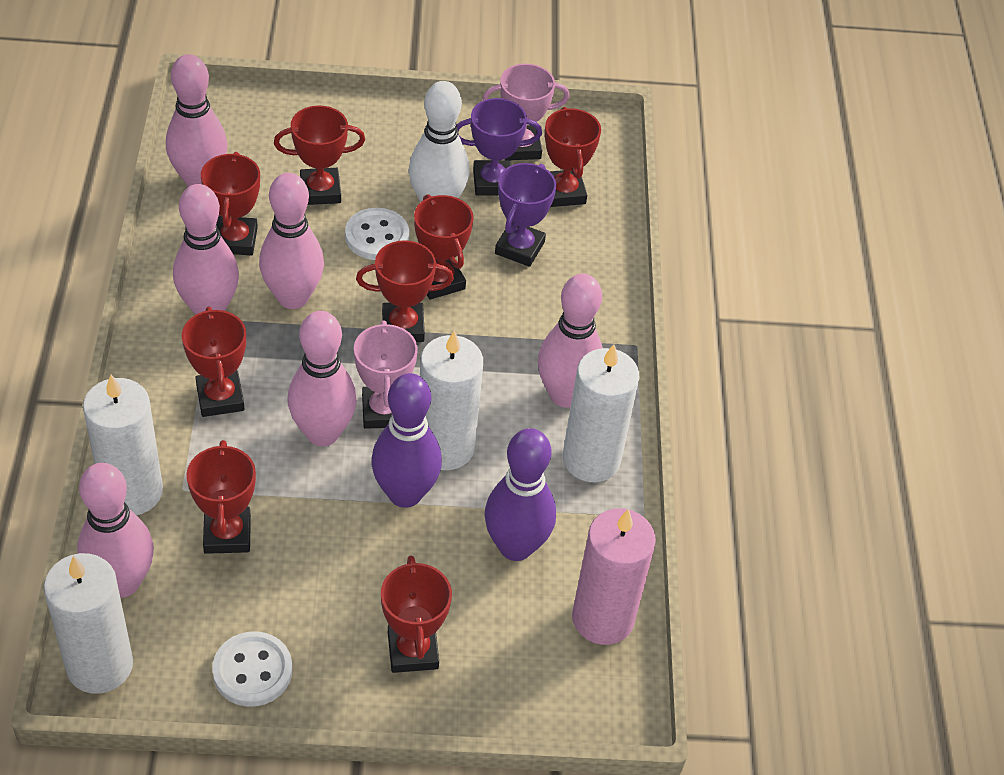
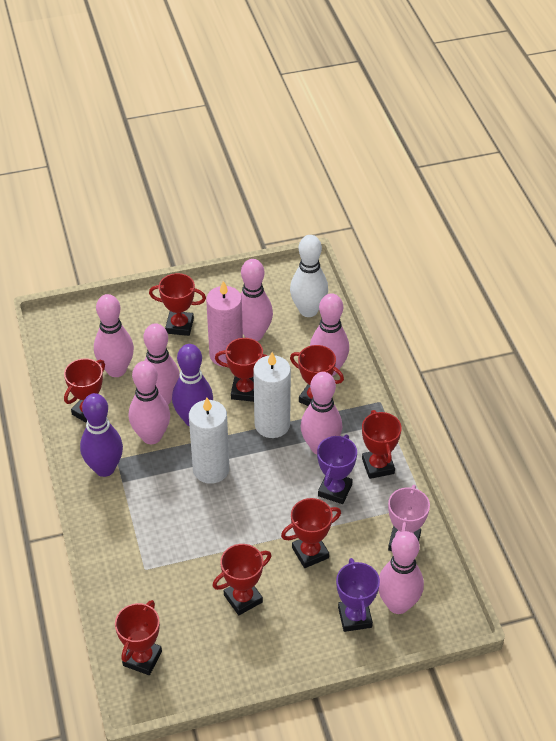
pink bowling pin: 6 -> 7
pink trophy: 2 -> 1
white button: 2 -> 0
white candle: 4 -> 2

